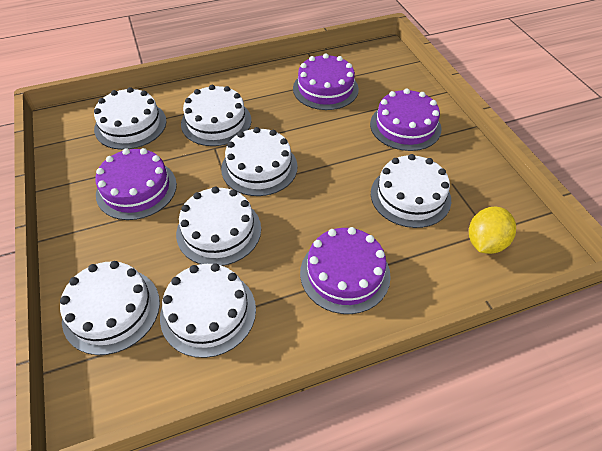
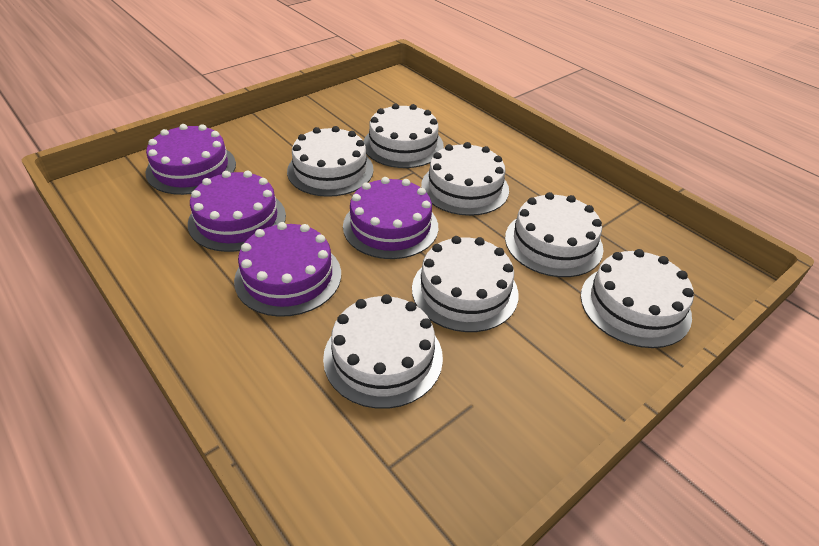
yellow lemon: 1 -> 0

